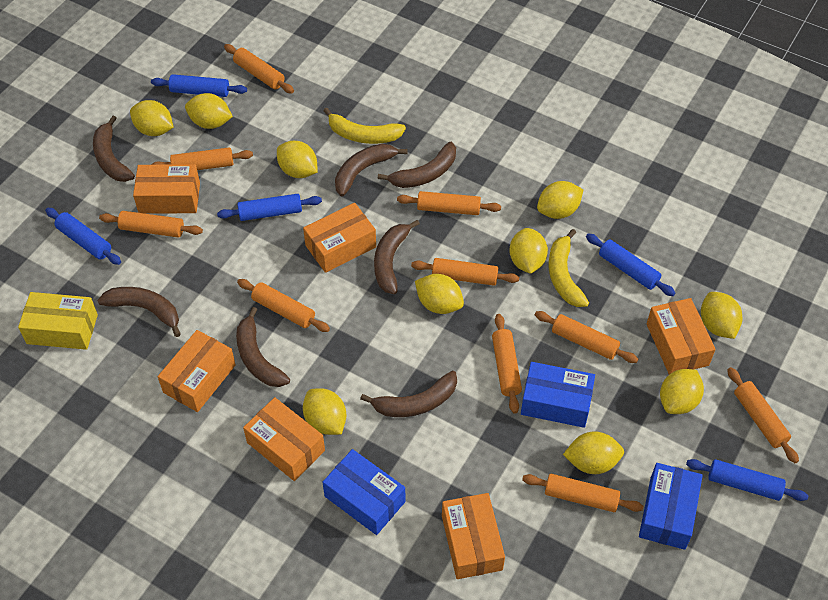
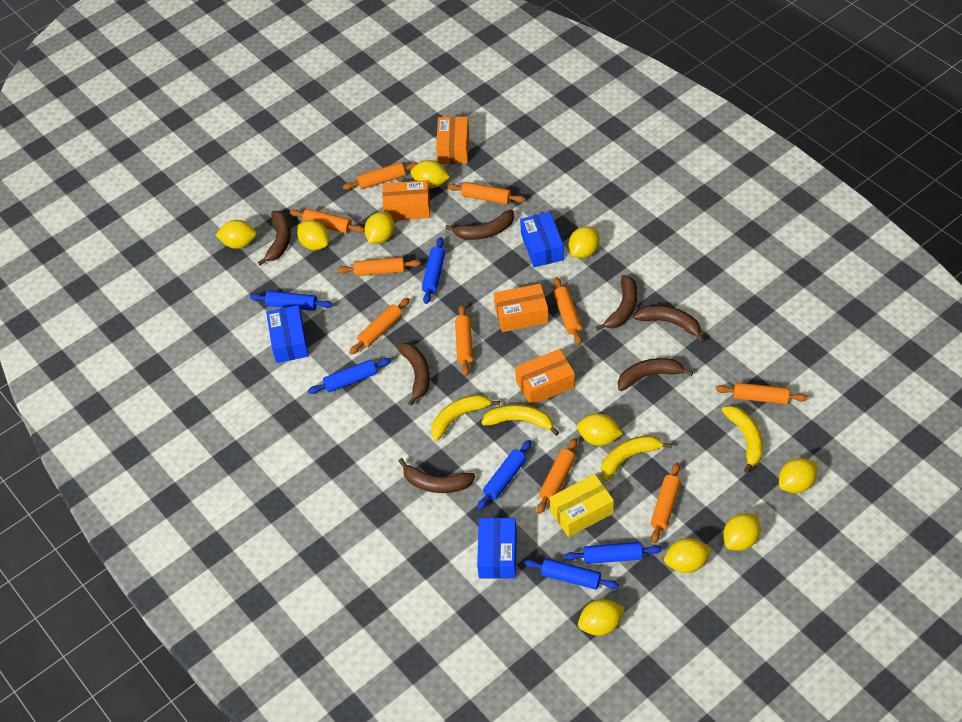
blue rolling pin: 5 -> 6
orange box: 6 -> 4
yellow banana: 2 -> 4

